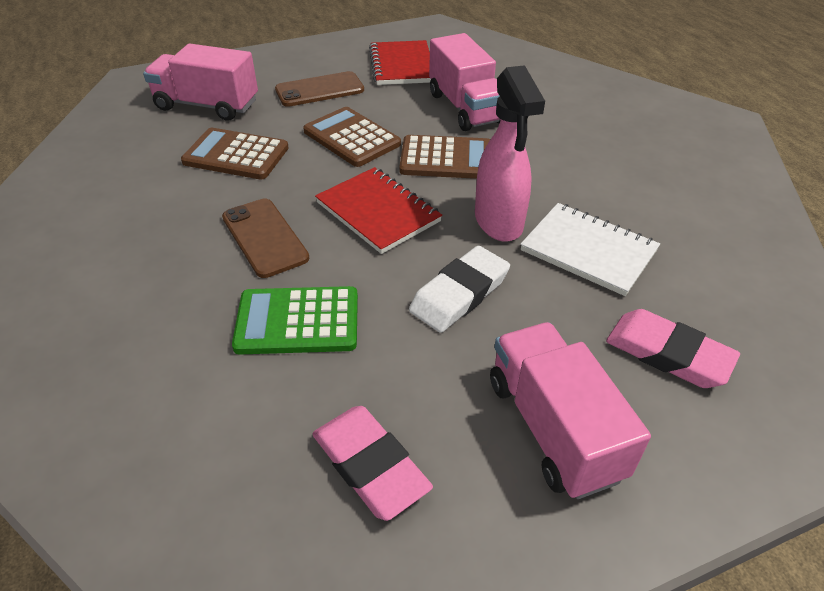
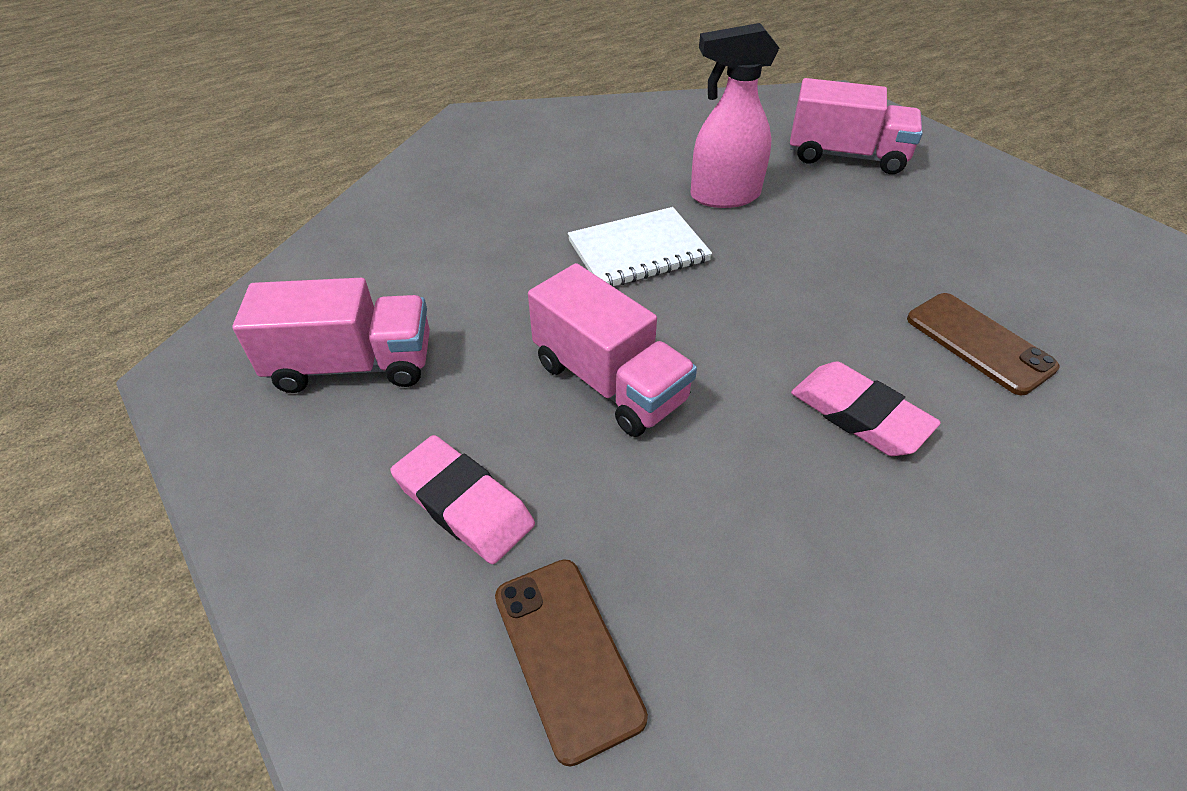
brown calculator: 3 -> 0
green calculator: 1 -> 0
red notebook: 2 -> 0
white eraser: 1 -> 0

